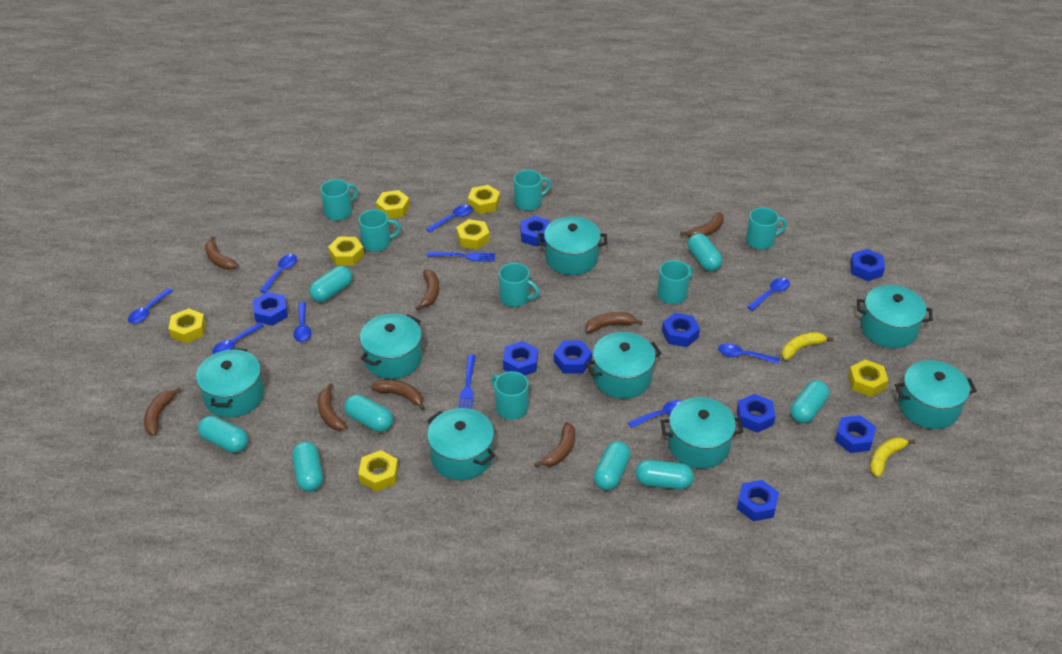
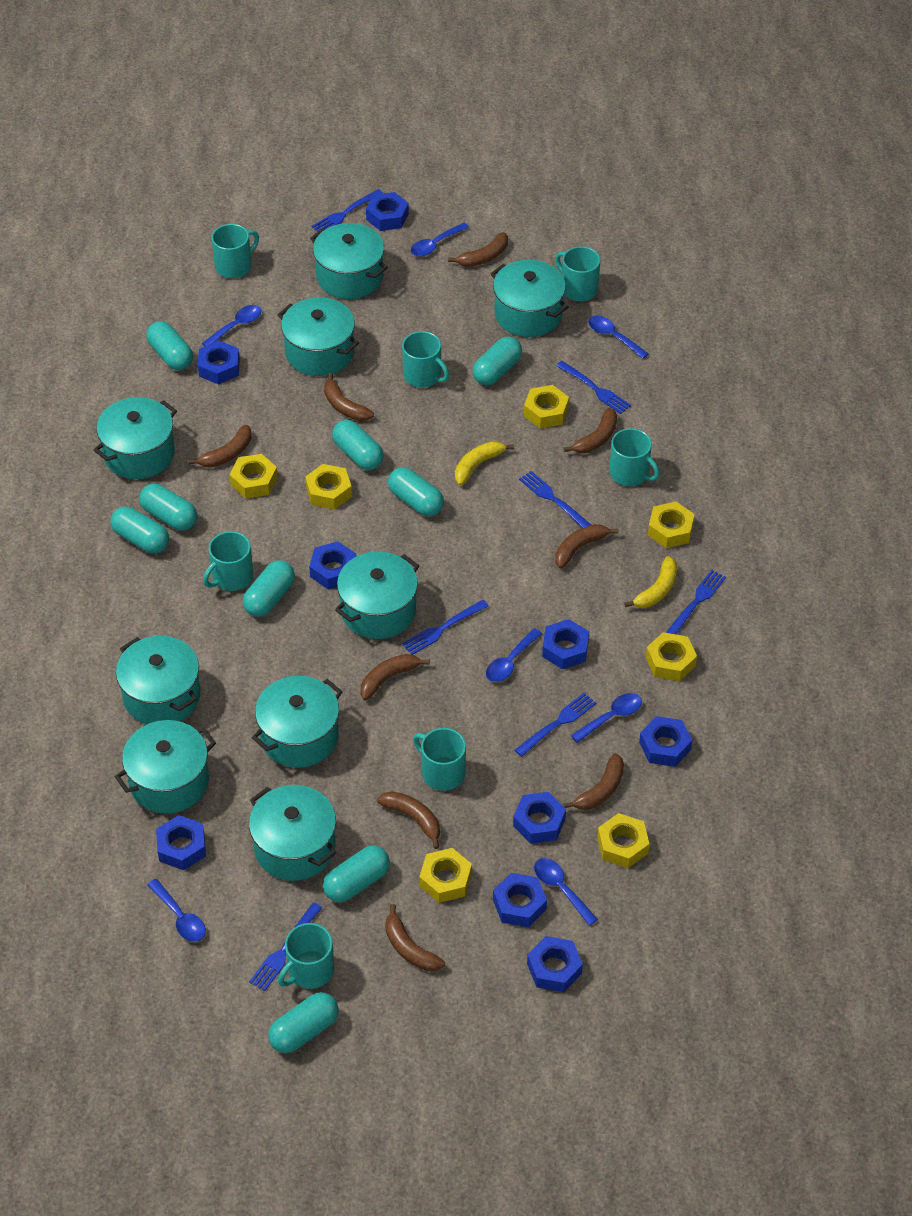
blue fork: 2 -> 7
blue spoon: 8 -> 7
brown banana: 8 -> 9
turquoise capsule: 8 -> 9
turquoise pot: 8 -> 9

